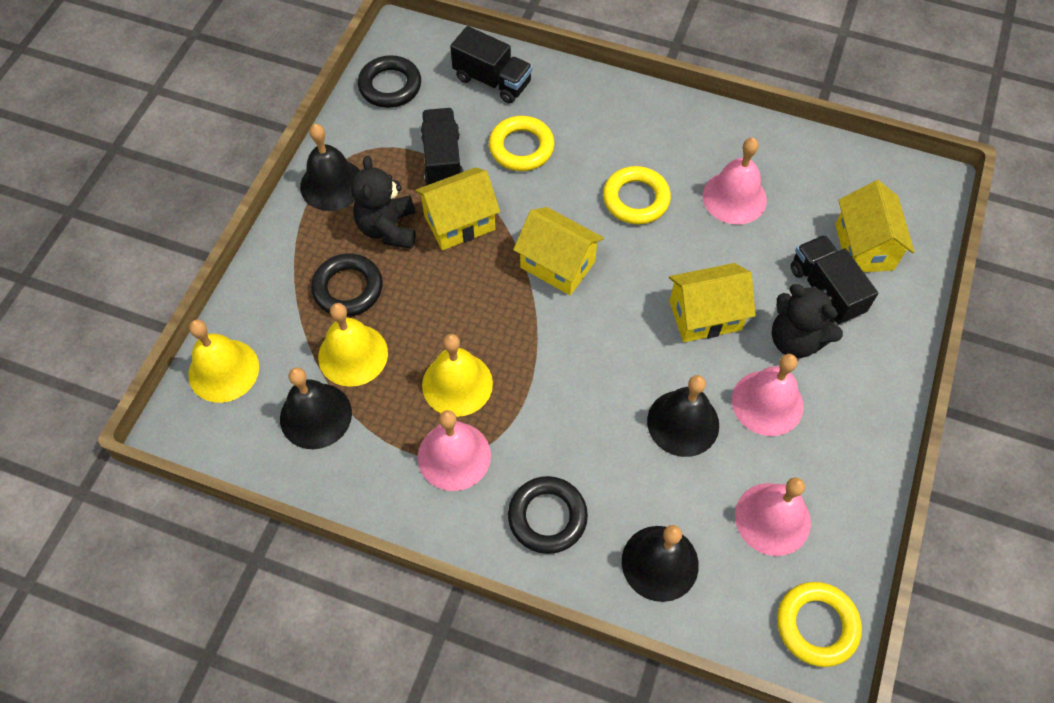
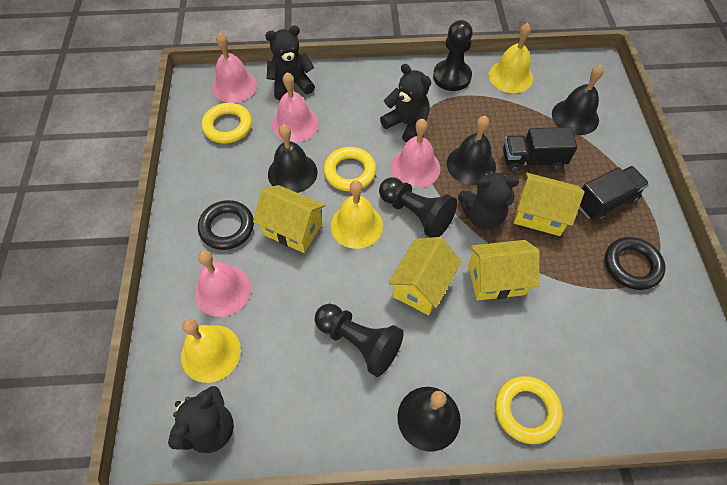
black pawn: 0 -> 3
black ring: 3 -> 2
black teddy bear: 2 -> 4
black truck: 3 -> 2

